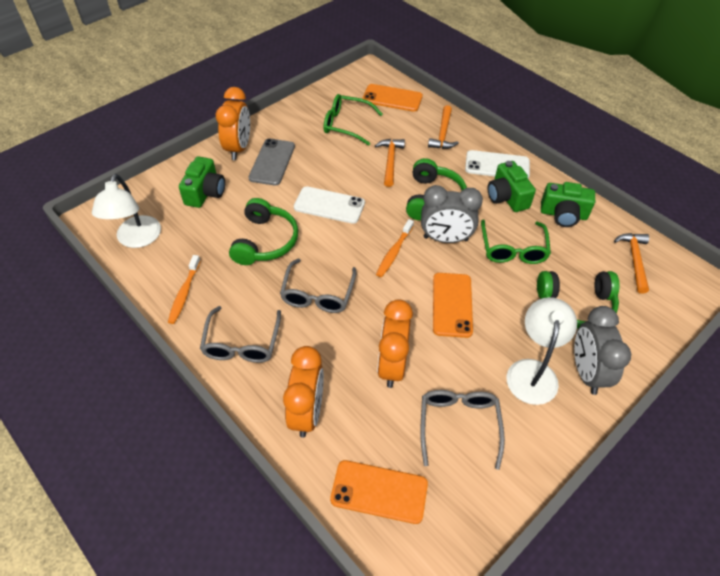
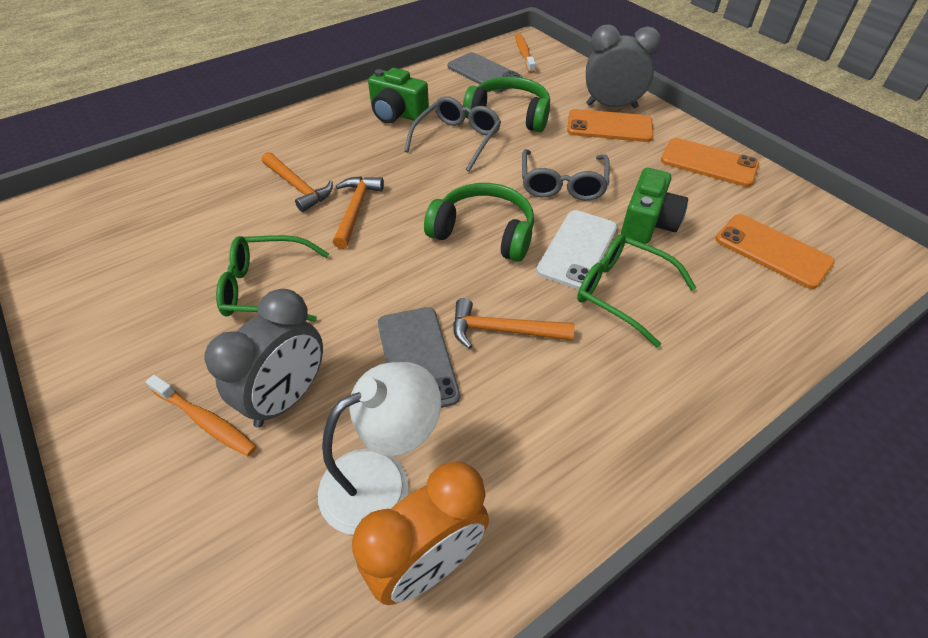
green camera: 3 -> 2
green headphones: 3 -> 2
grey glasses: 3 -> 2
grey phone: 1 -> 2
orange clock: 3 -> 1
white lamp: 2 -> 1
white phone: 2 -> 1

